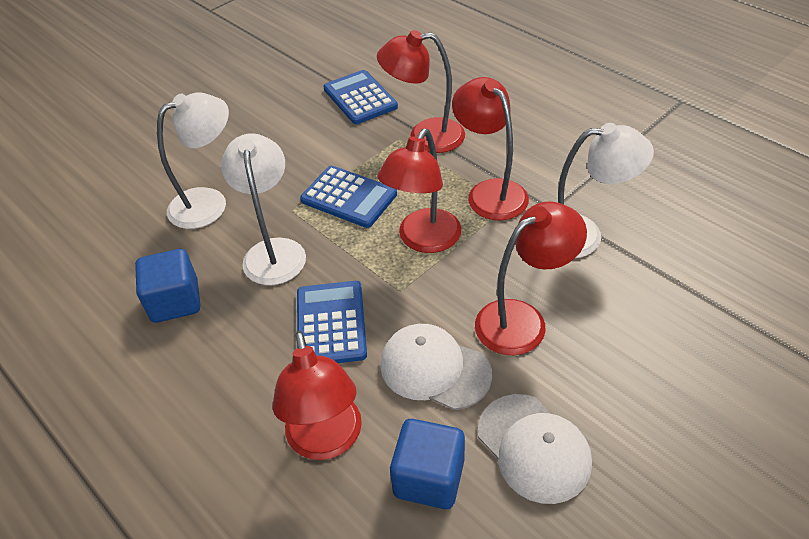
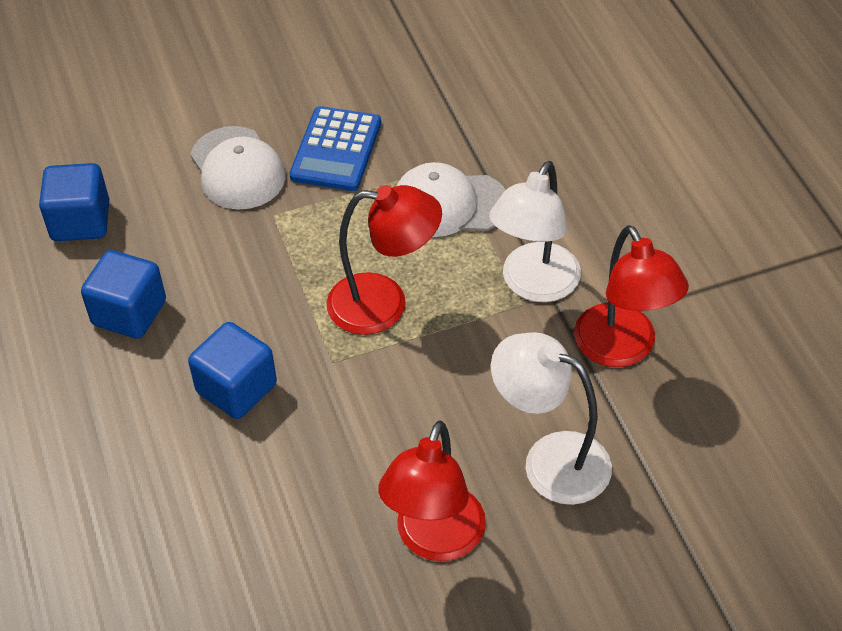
blue calculator: 3 -> 1
blue cube: 2 -> 3
red lamp: 5 -> 3
white lamp: 3 -> 2

